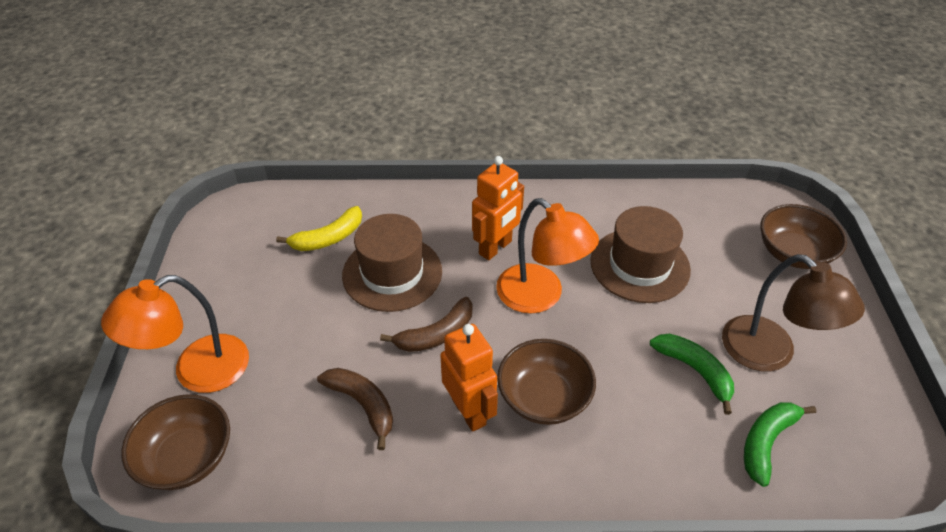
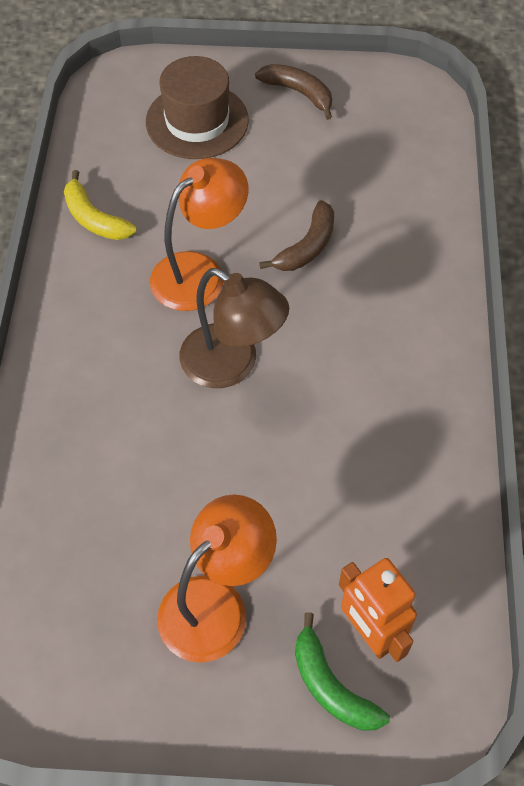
brown bowl: 3 -> 0
brown hat: 2 -> 1
green banana: 2 -> 1
orange robot: 2 -> 1

